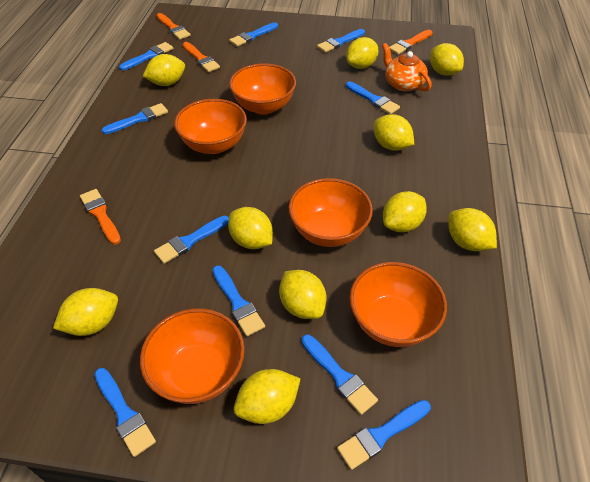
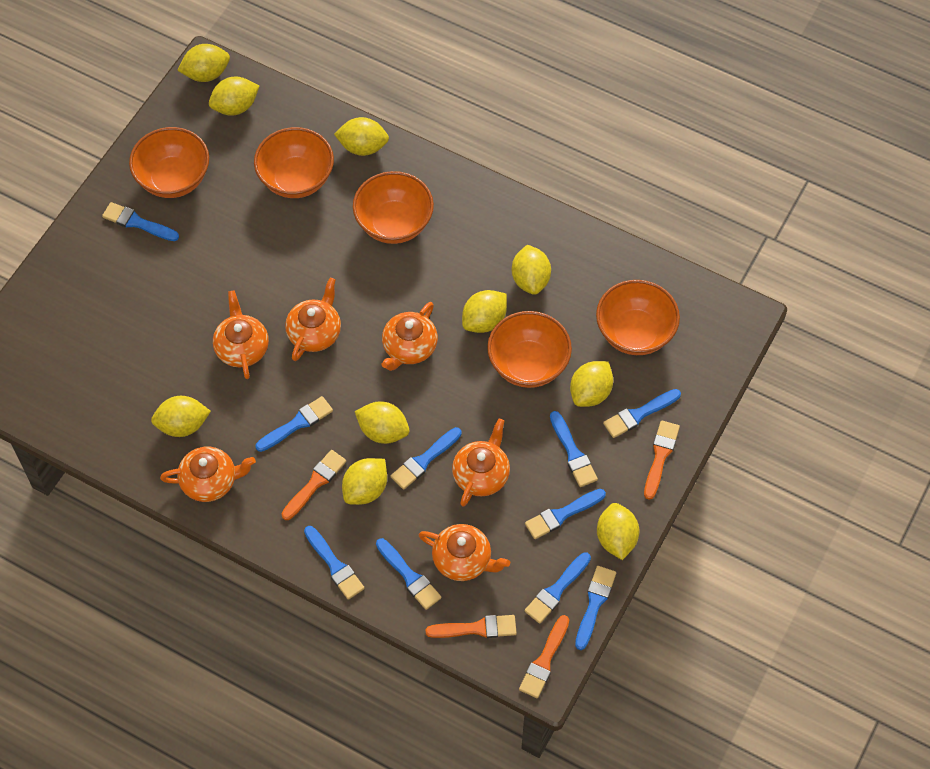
orange teapot: 1 -> 6

